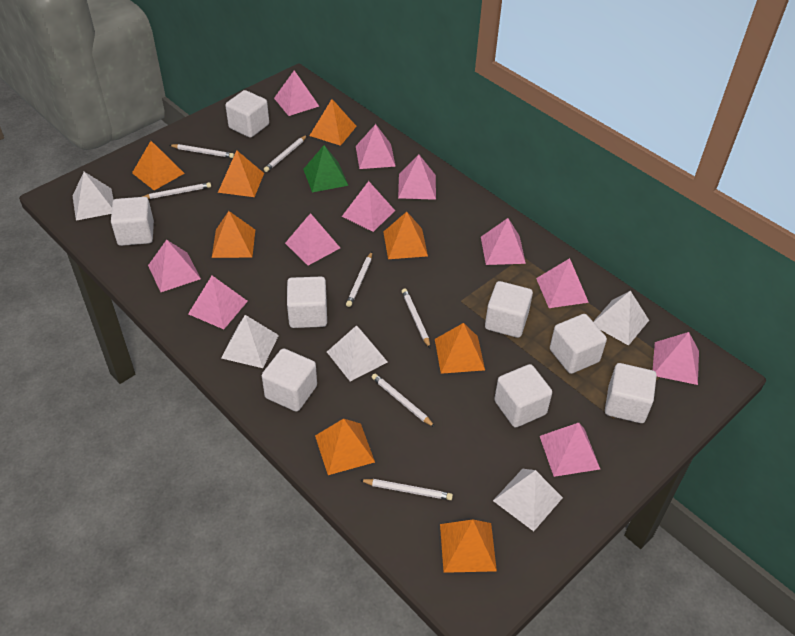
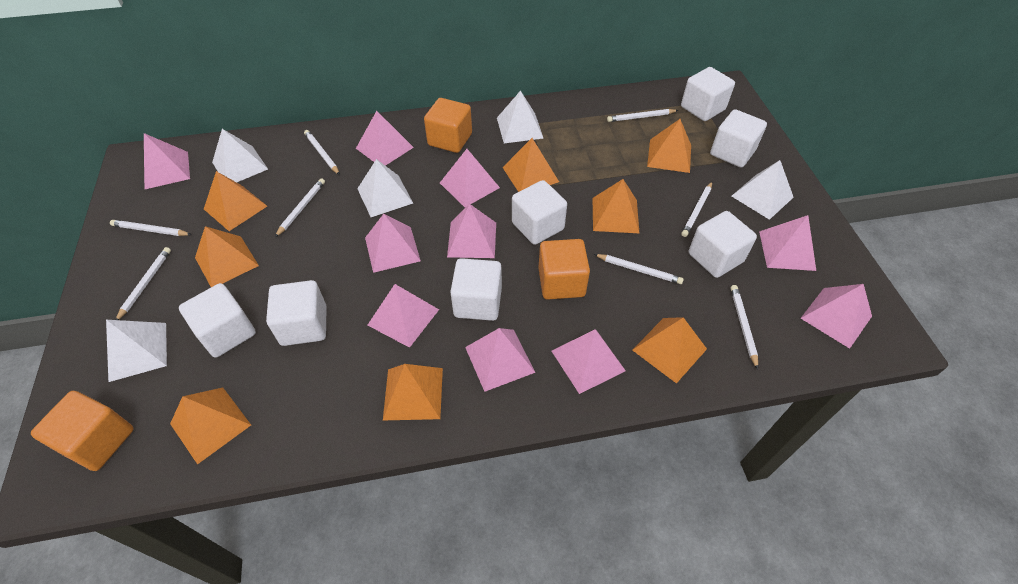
green pyramid: 1 -> 0
orange cube: 0 -> 3
pink pyramid: 11 -> 10
white cube: 8 -> 7
white pencil: 7 -> 8

